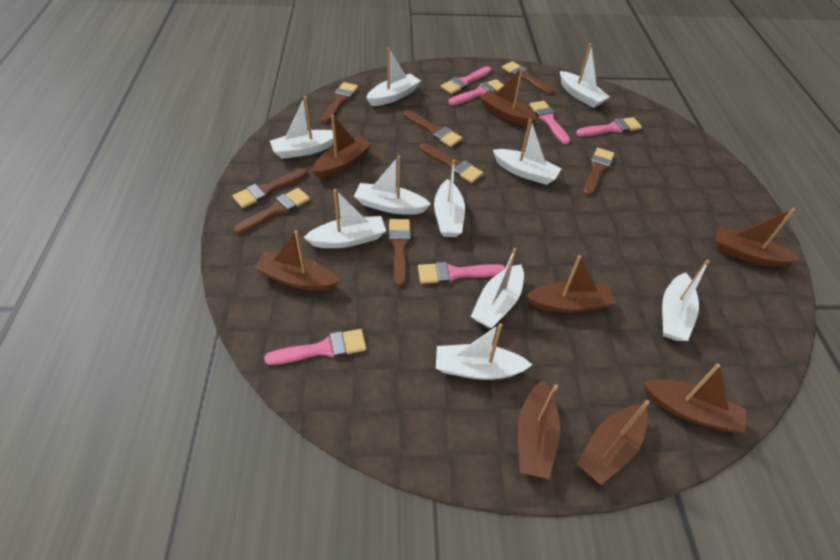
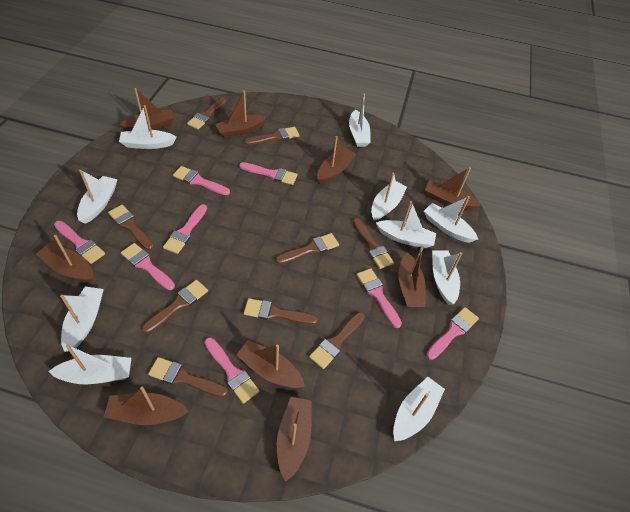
brown boat: 8 -> 9
brown brush: 8 -> 9
pink brush: 6 -> 8

